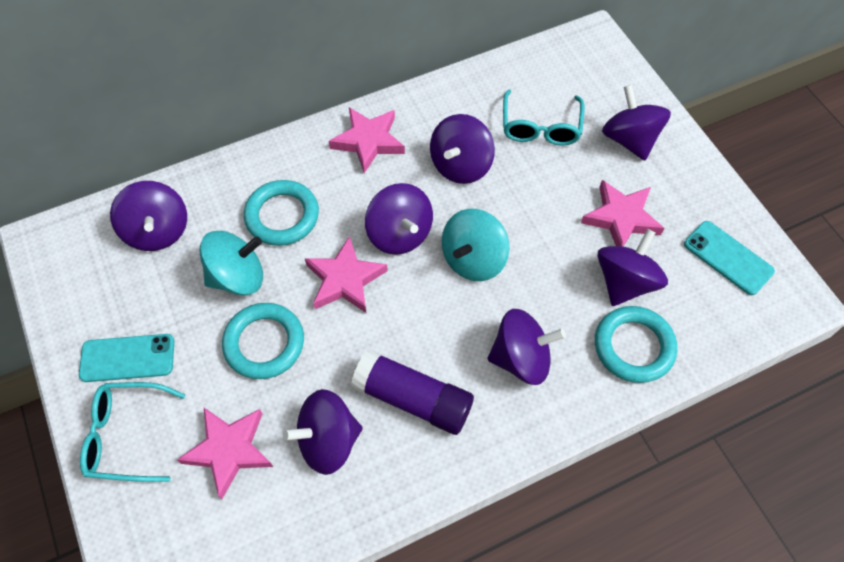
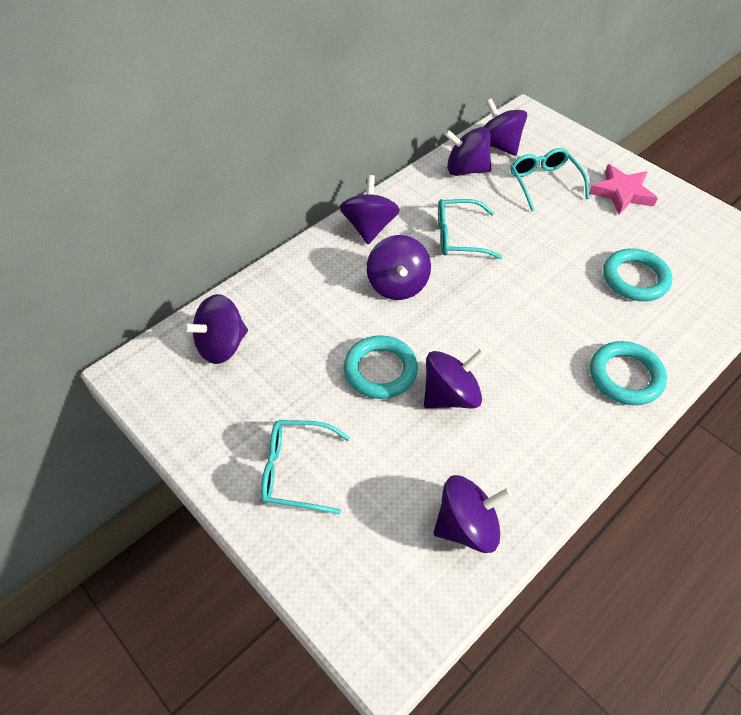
pink star: 4 -> 1
purple glue stick: 1 -> 0
turquoise glasses: 2 -> 3
turquoise phone: 2 -> 0
turquoise spinning top: 2 -> 0

